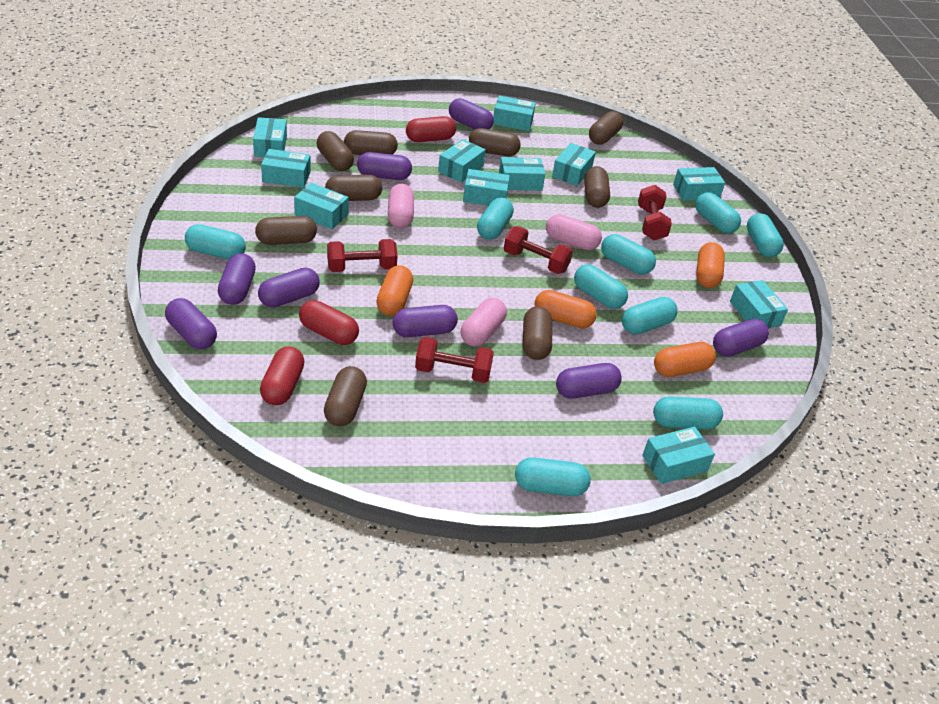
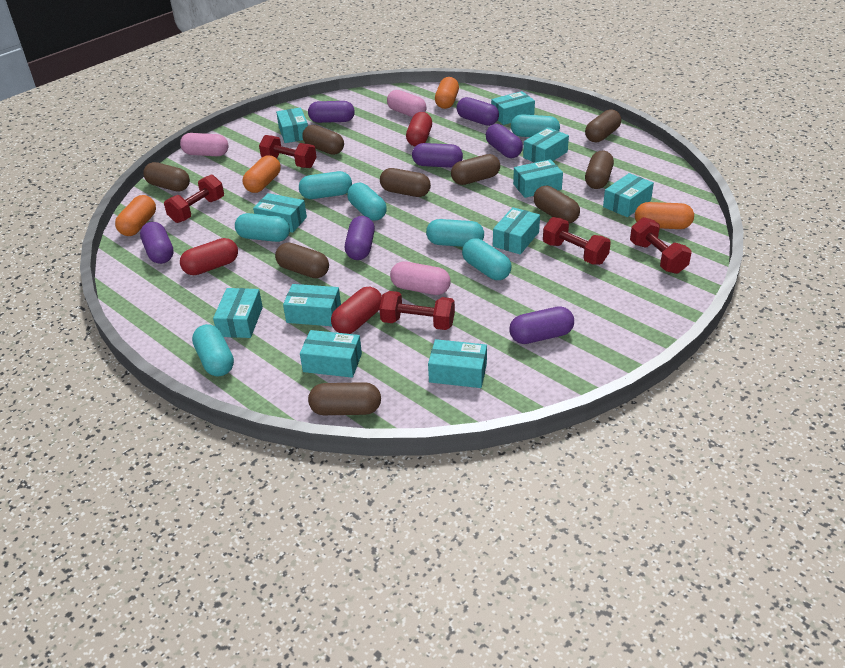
purple capsule: 8 -> 7
red dumbbell: 4 -> 5
turquoise capsule: 9 -> 7

